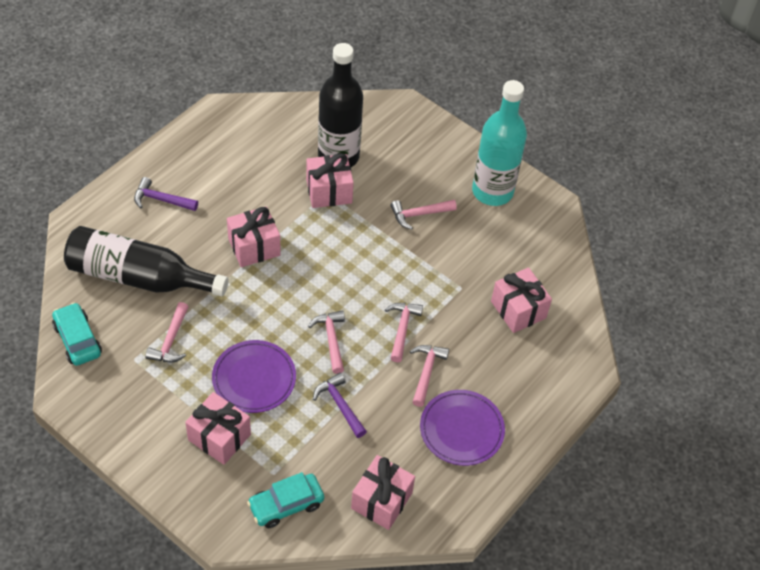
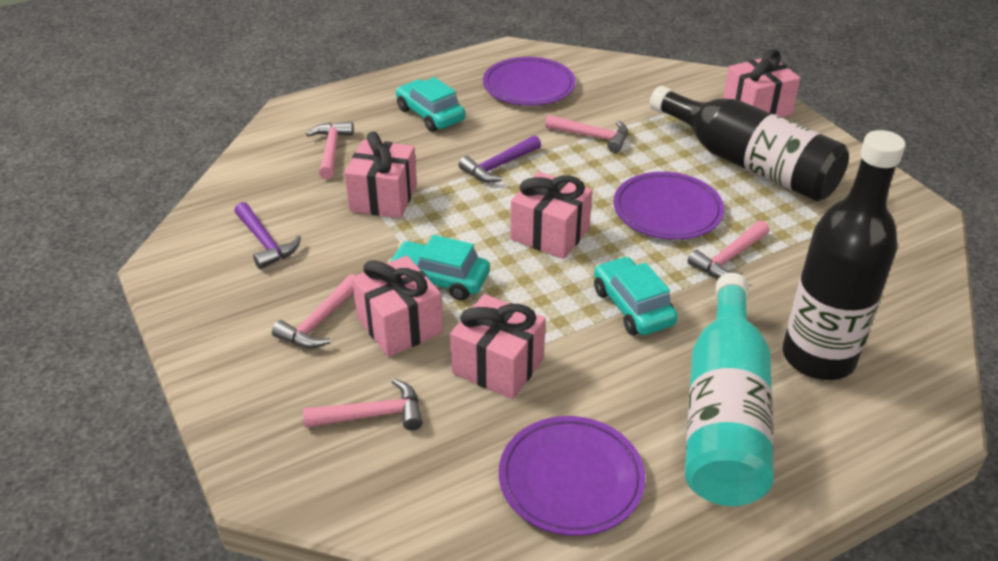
purple plate: 2 -> 3
turquoise car: 2 -> 3

